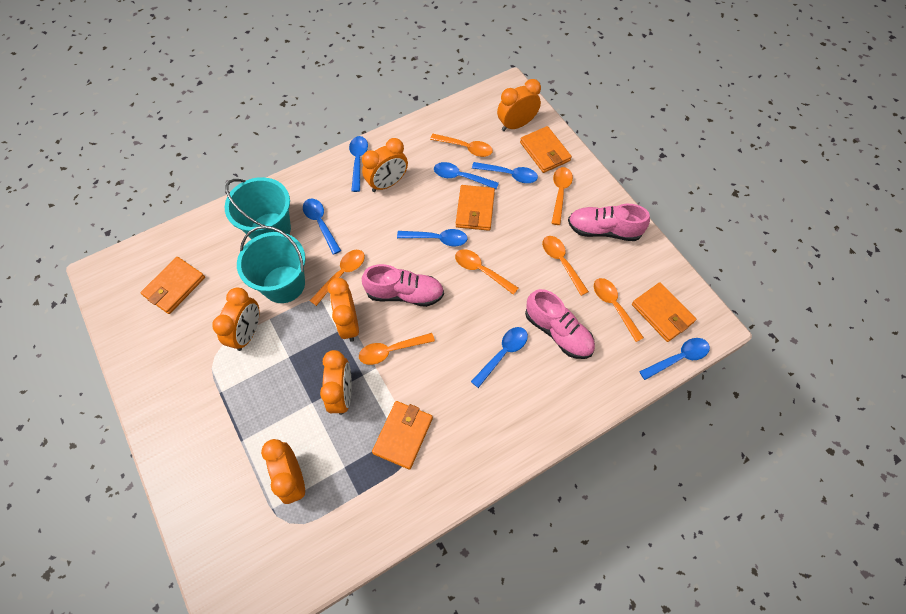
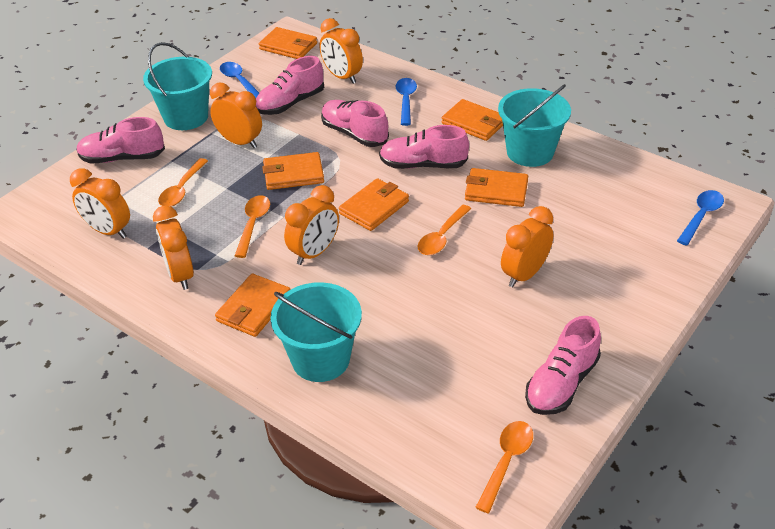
blue spoon: 7 -> 3
orange spoon: 7 -> 4
orange wallet: 5 -> 6
pink shoe: 3 -> 5
turquoise bucket: 2 -> 3

